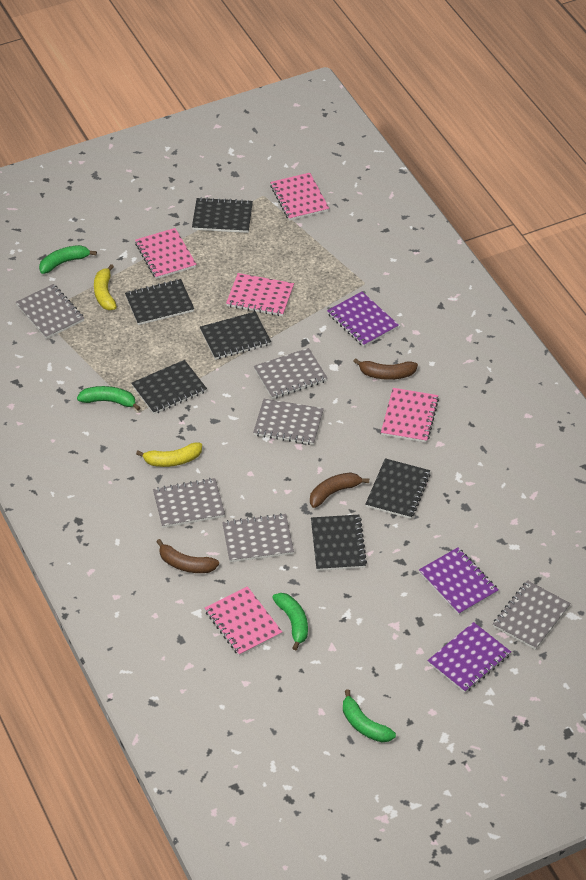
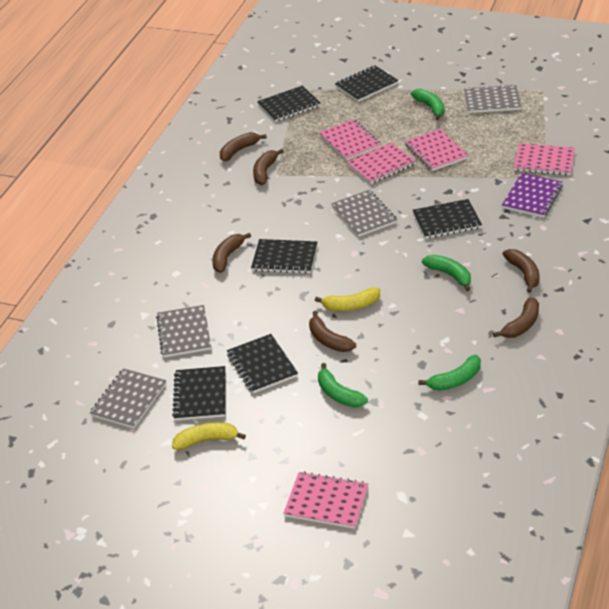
brown banana: 3 -> 6
grey notebook: 6 -> 4
purple notebook: 3 -> 1

